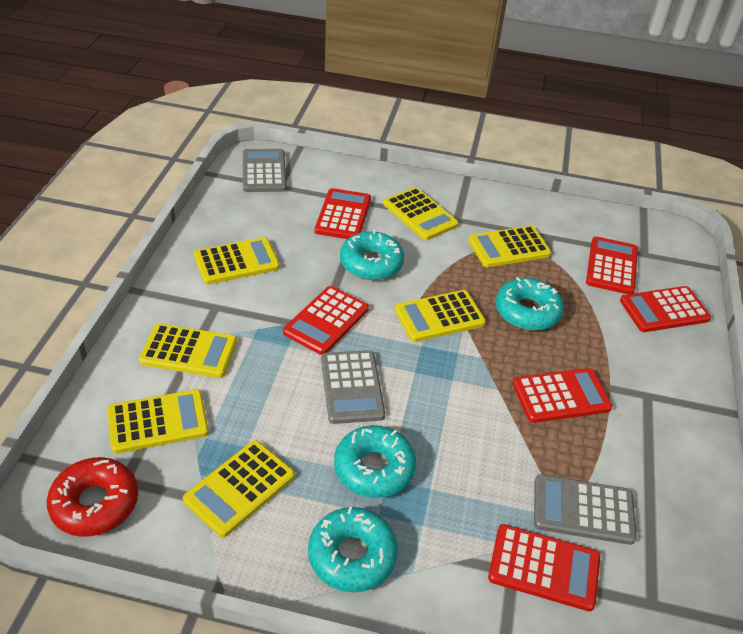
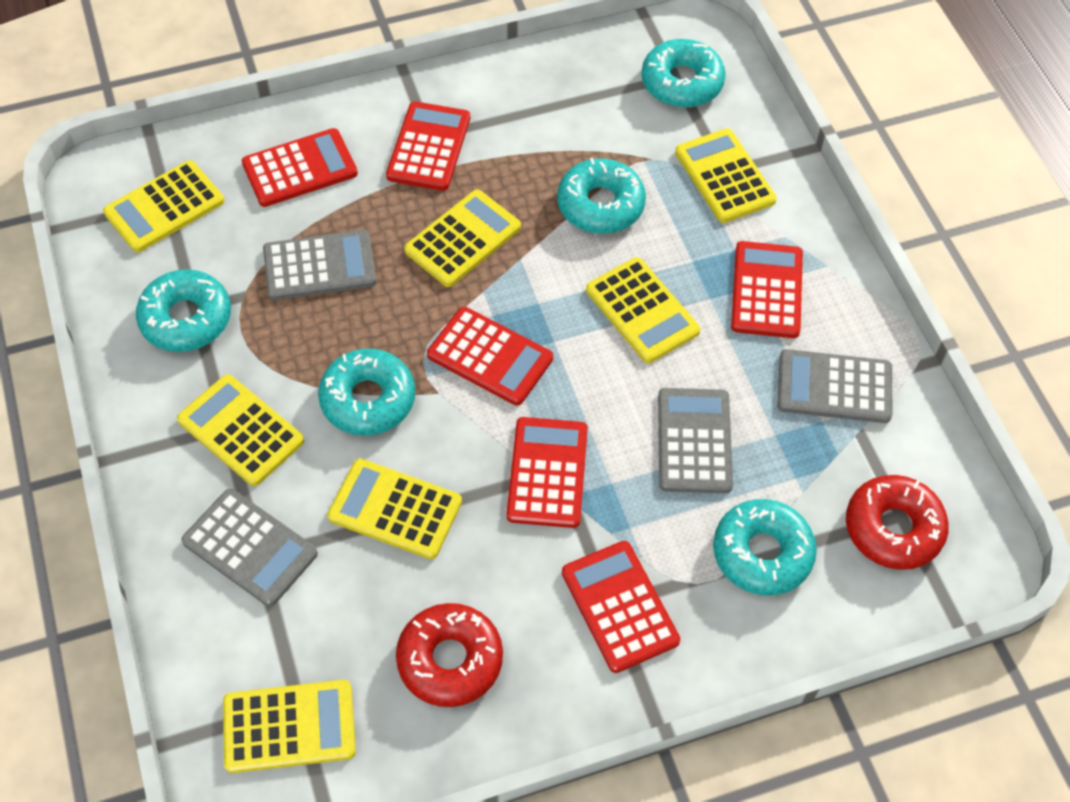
grey calculator: 3 -> 4
red donut: 1 -> 2
turquoise donut: 4 -> 5

